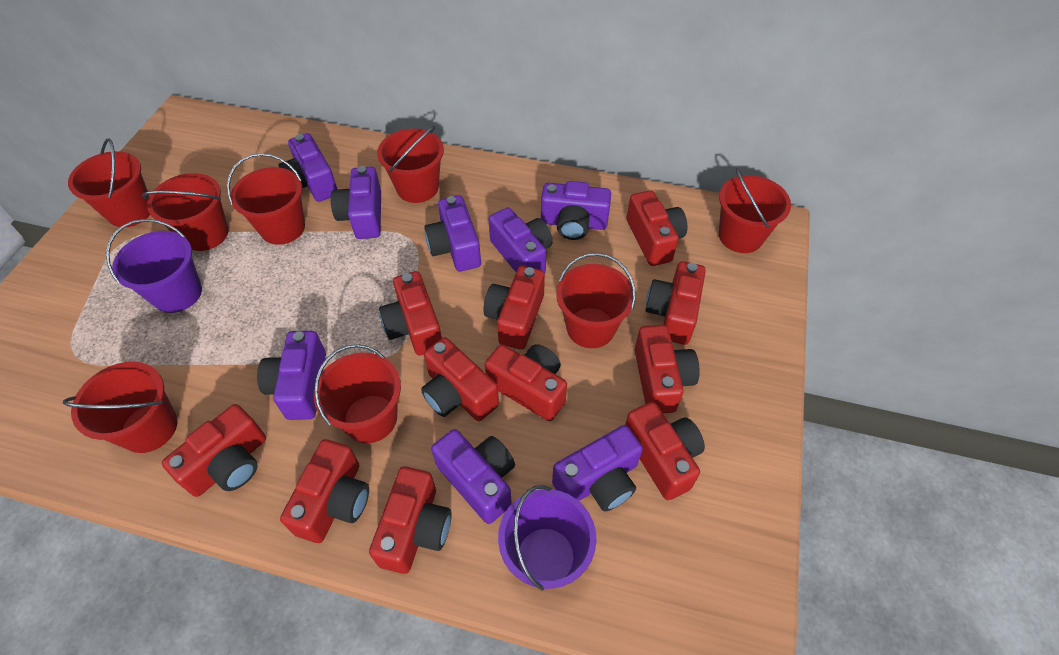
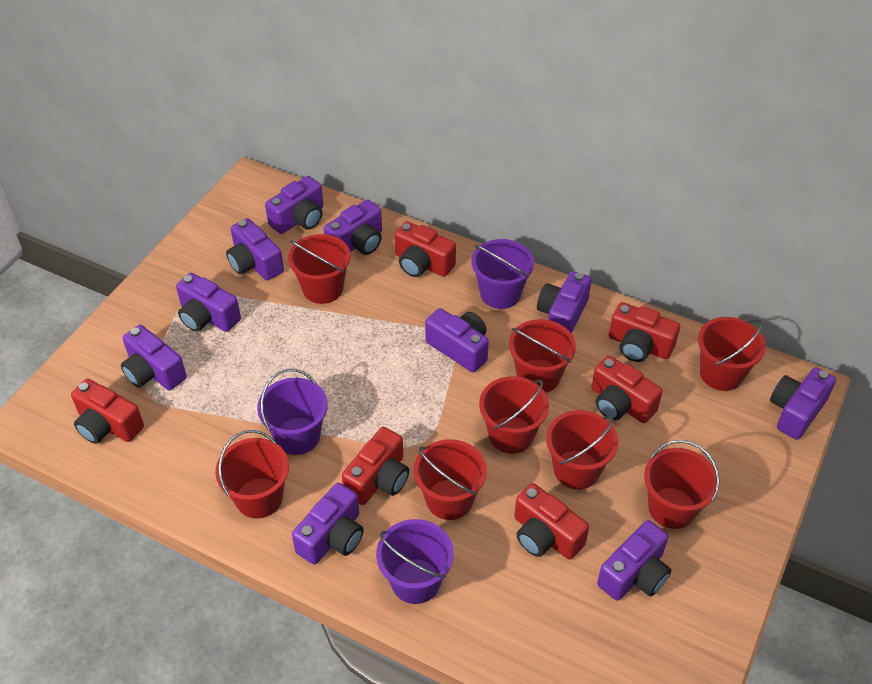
purple bucket: 2 -> 3
purple camera: 8 -> 10
red camera: 11 -> 6

